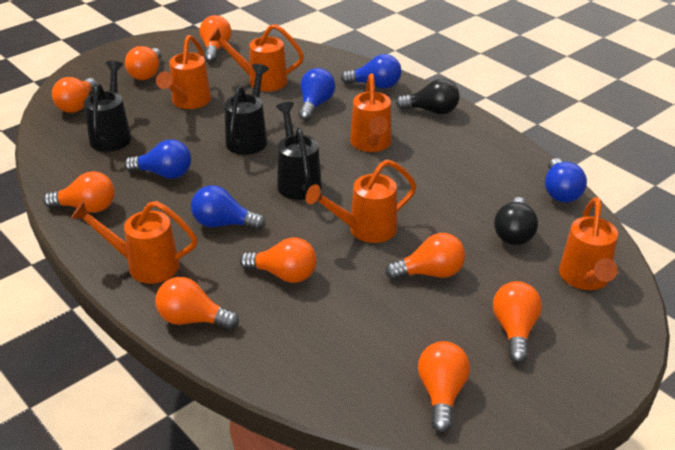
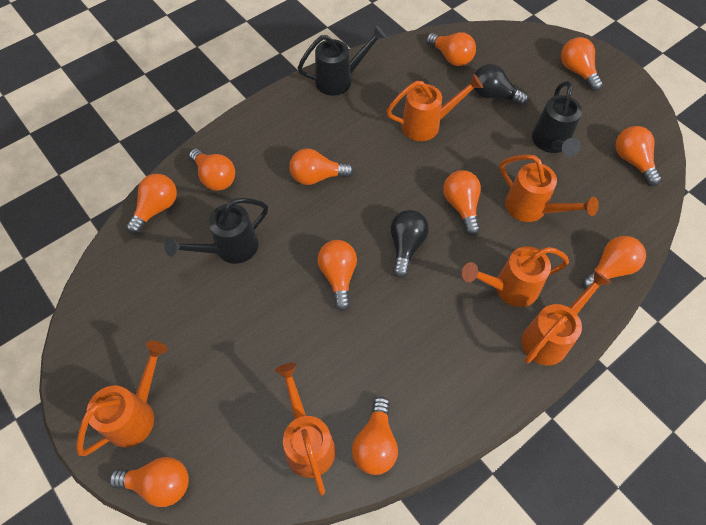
blue light bulb: 5 -> 0
orange light bulb: 9 -> 11

